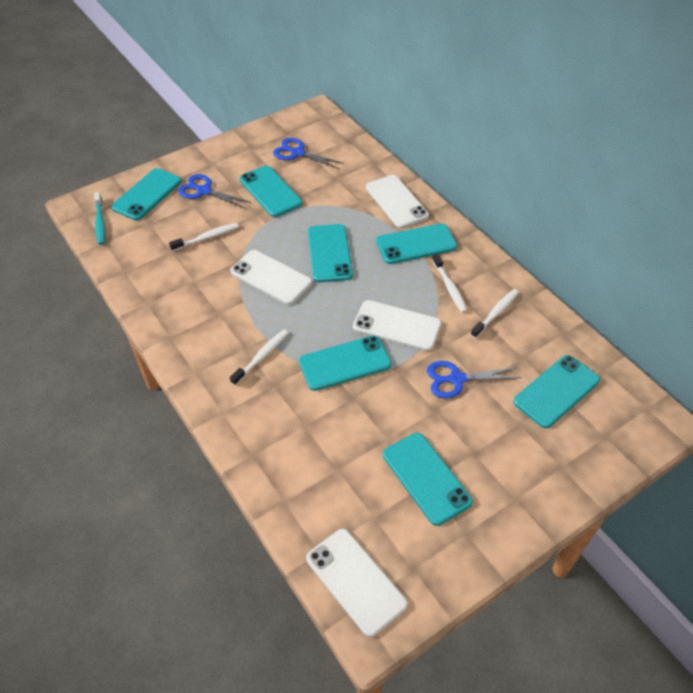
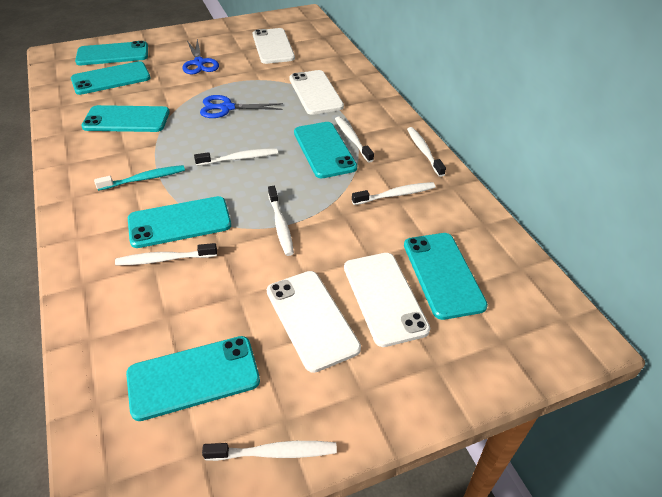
blue scissors: 3 -> 2
white toothbrush: 4 -> 7

